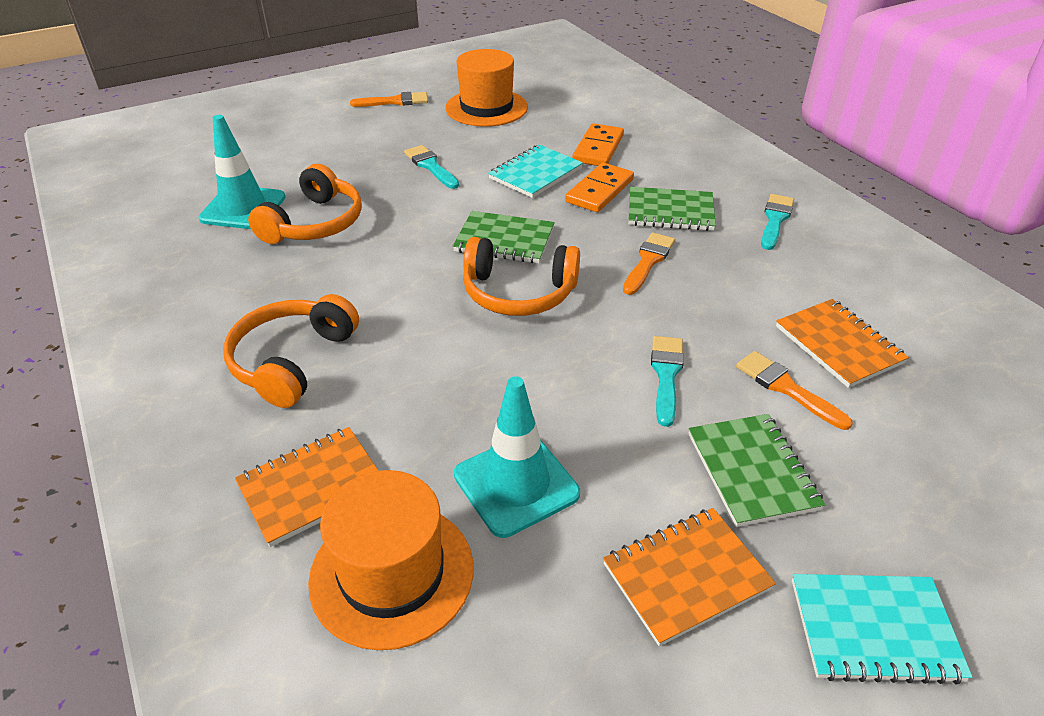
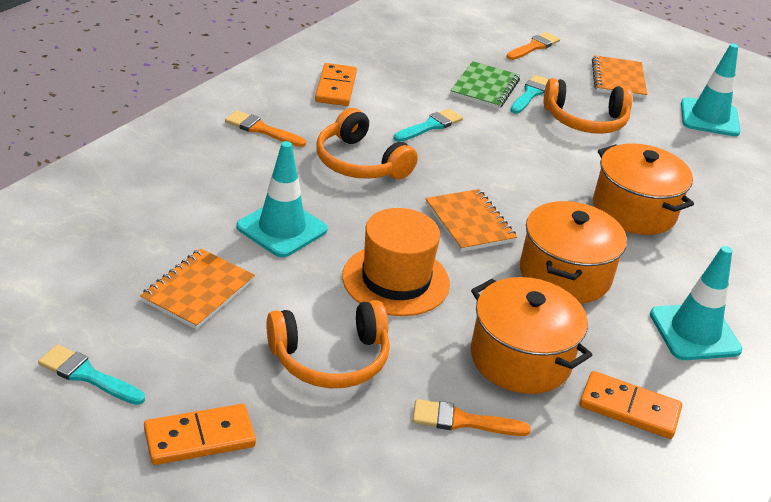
green notebook: 3 -> 1
orange domino: 2 -> 3
orange hat: 2 -> 1
orange pot: 0 -> 3
turquoise notebook: 2 -> 0
turquoise traffic cone: 2 -> 3

